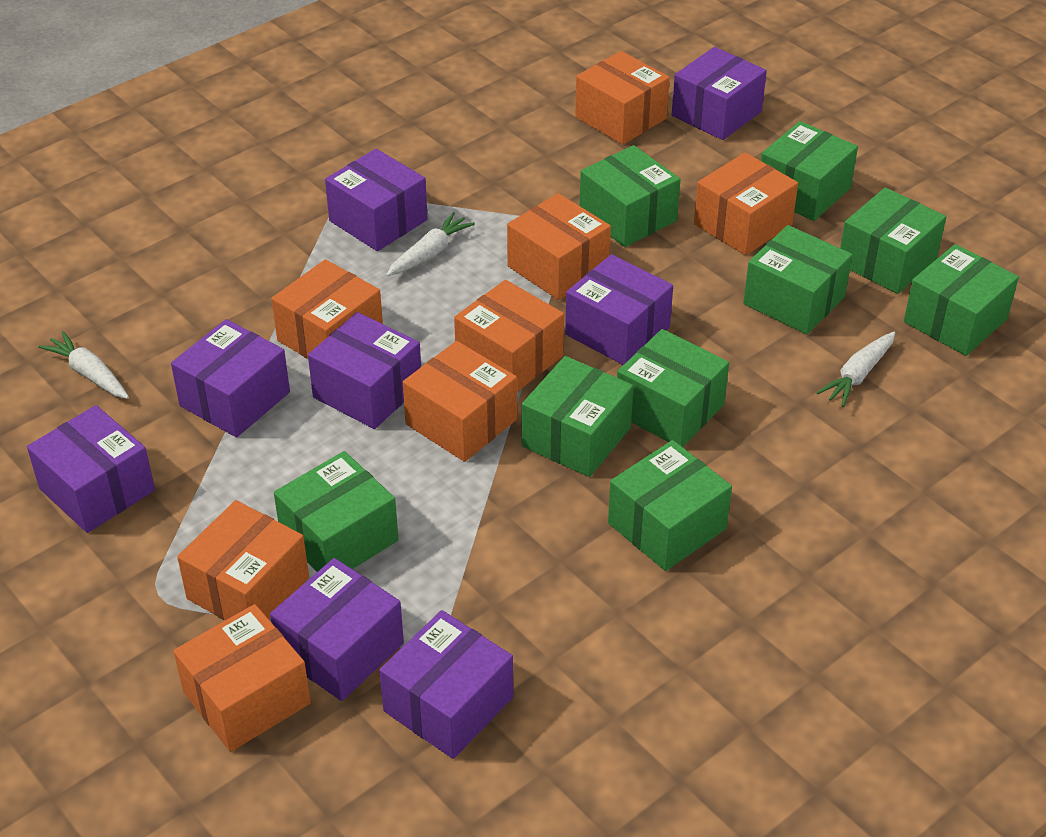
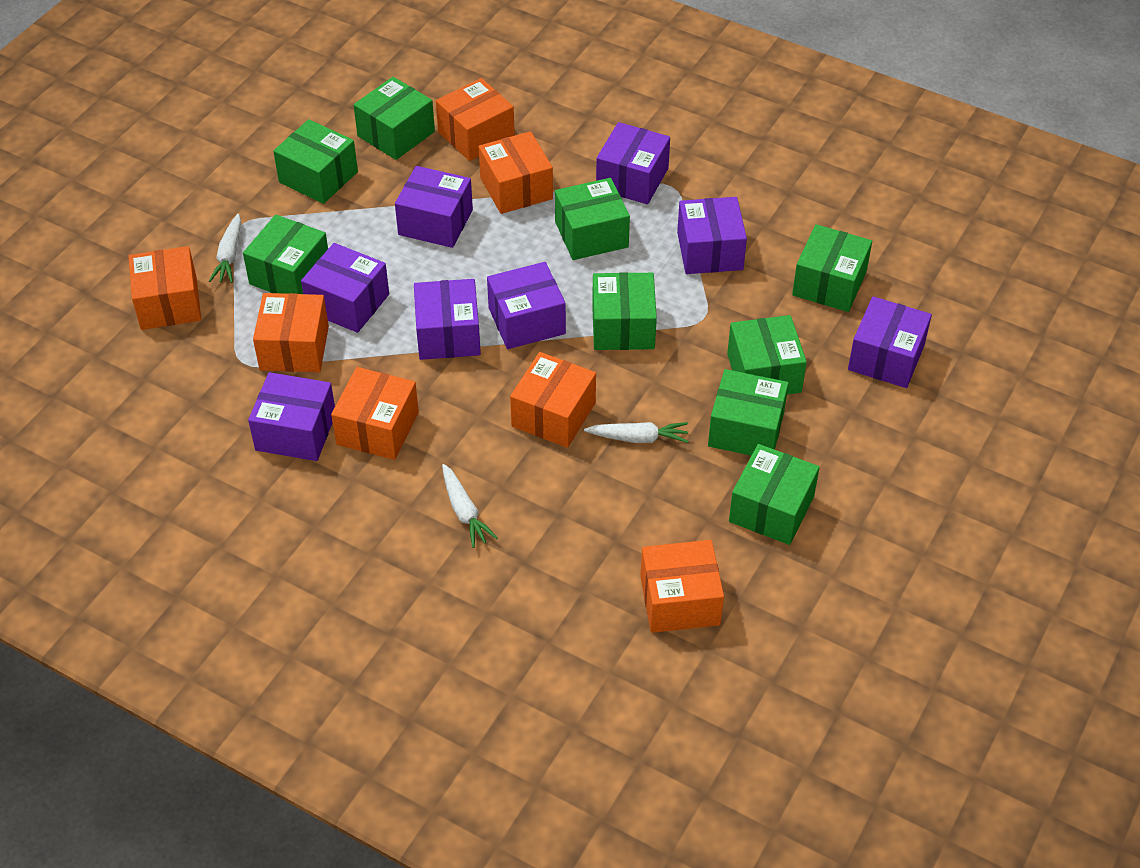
orange box: 8 -> 7

